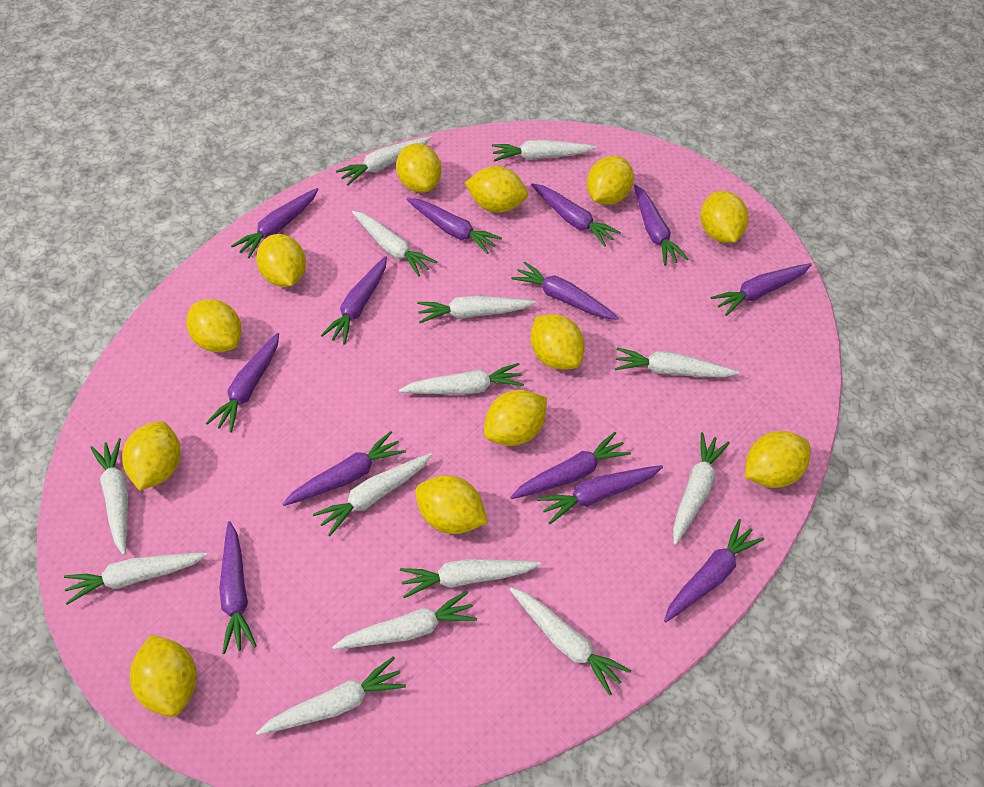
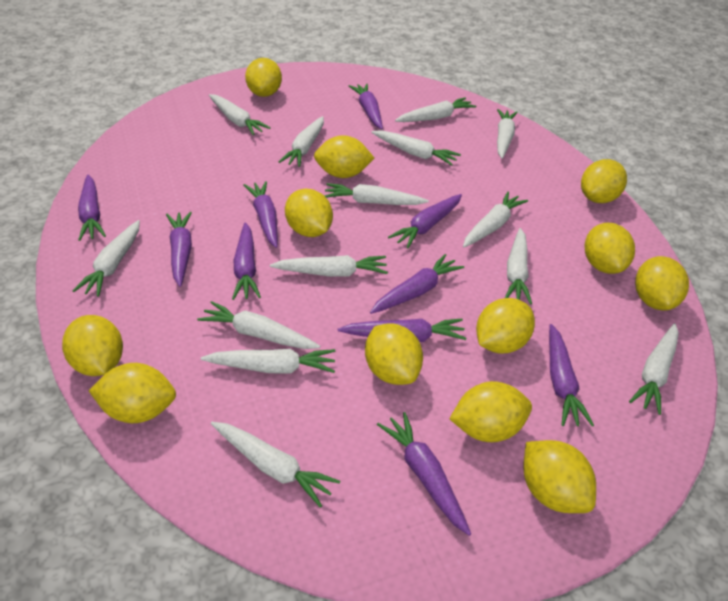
purple carrot: 13 -> 10

